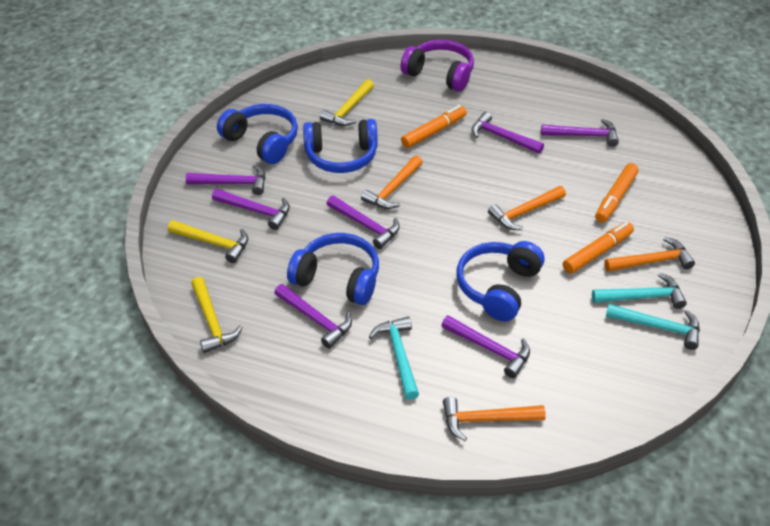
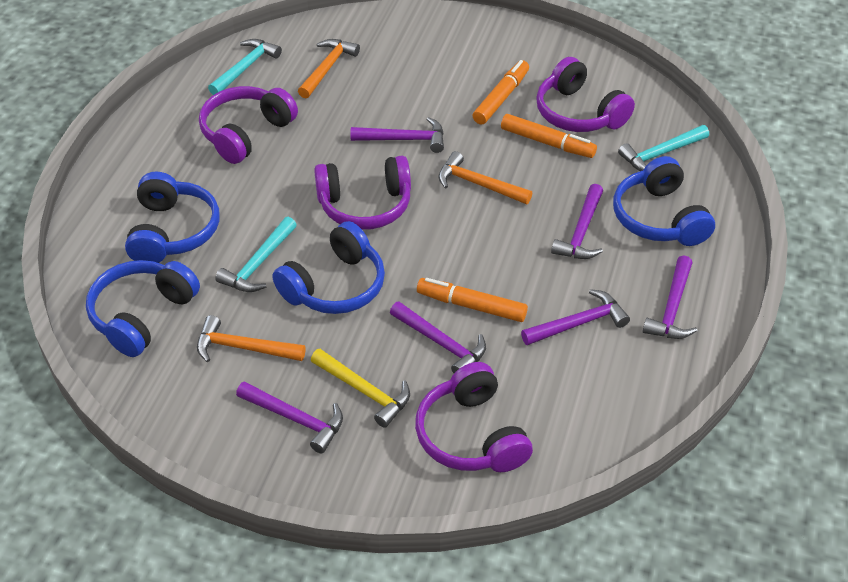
orange hammer: 4 -> 3
purple hammer: 7 -> 6
purple headphones: 1 -> 4
yellow hammer: 3 -> 1

